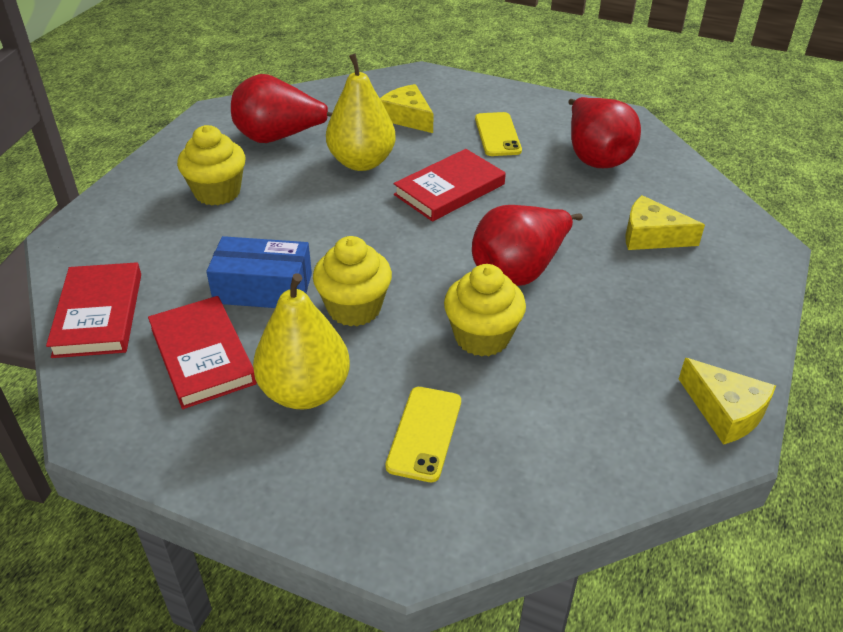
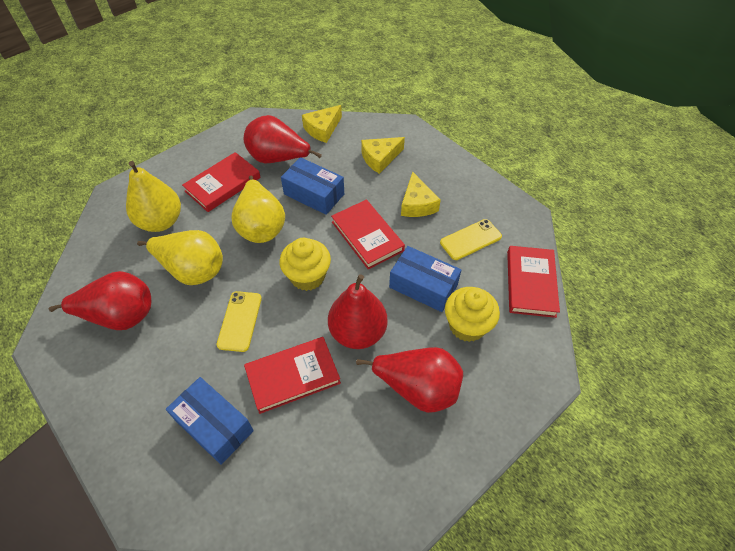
blue box: 1 -> 3
red book: 3 -> 4
red pear: 3 -> 4
yellow cupcake: 3 -> 2
yellow pear: 2 -> 3

